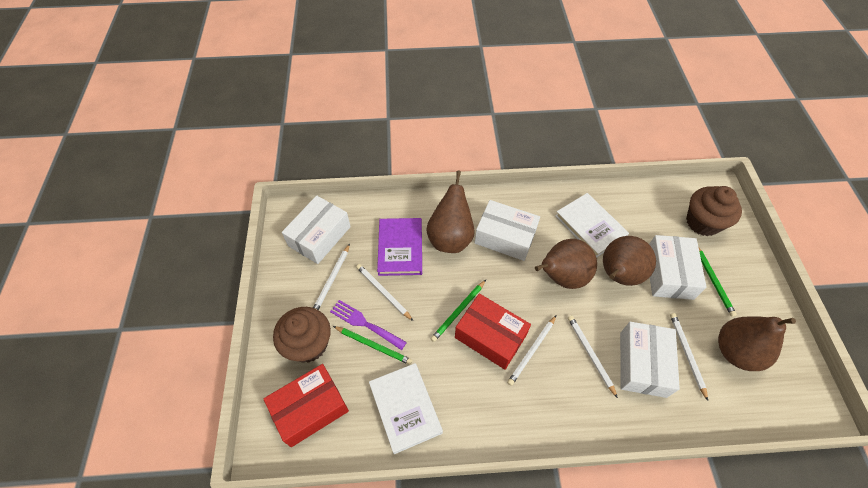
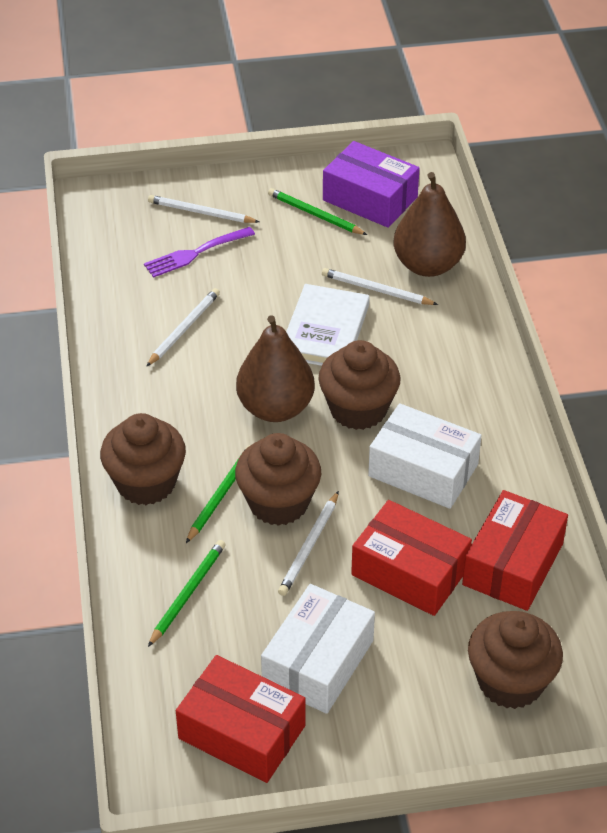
brown cupcake: 2 -> 4
brown pear: 4 -> 2
purple book: 1 -> 0
purple box: 0 -> 1
red box: 2 -> 3
white book: 2 -> 1
white box: 4 -> 2
white pencil: 5 -> 4

